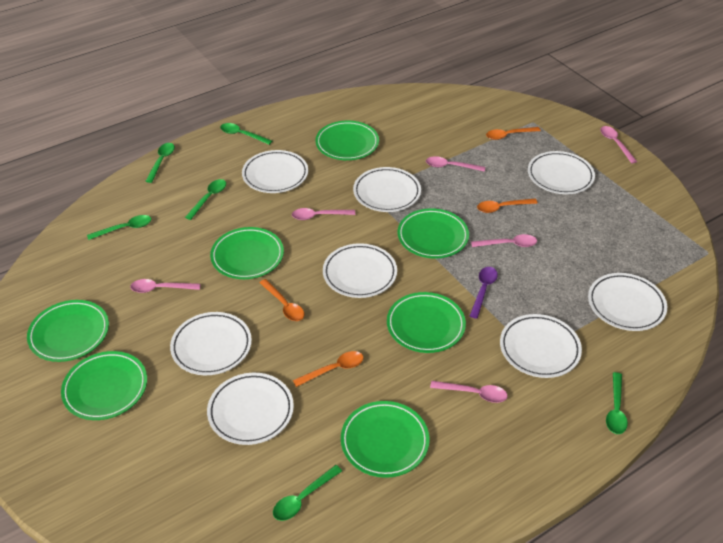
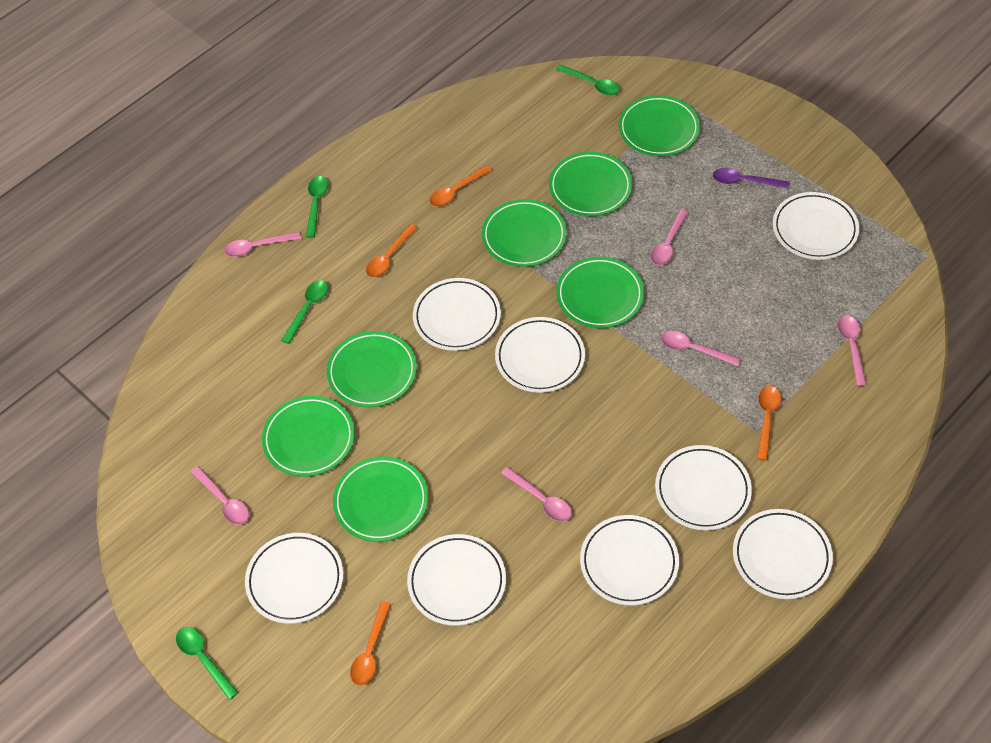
green spoon: 6 -> 4

